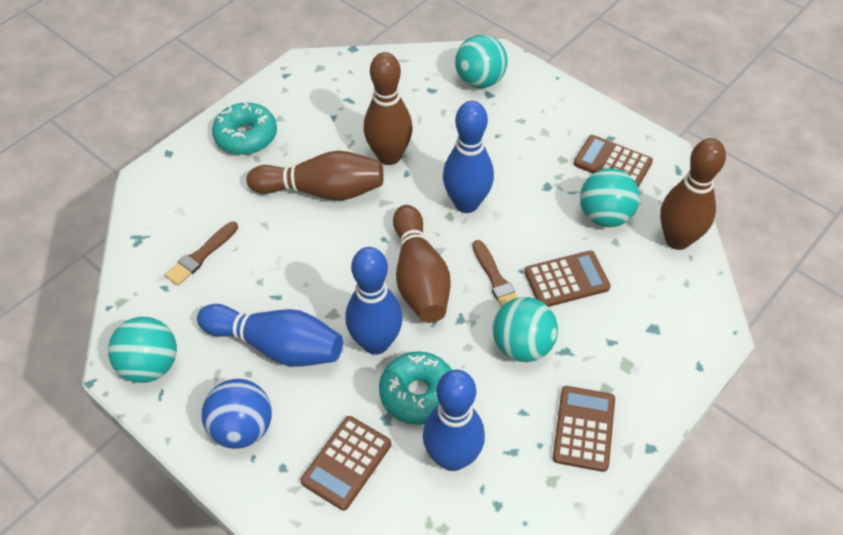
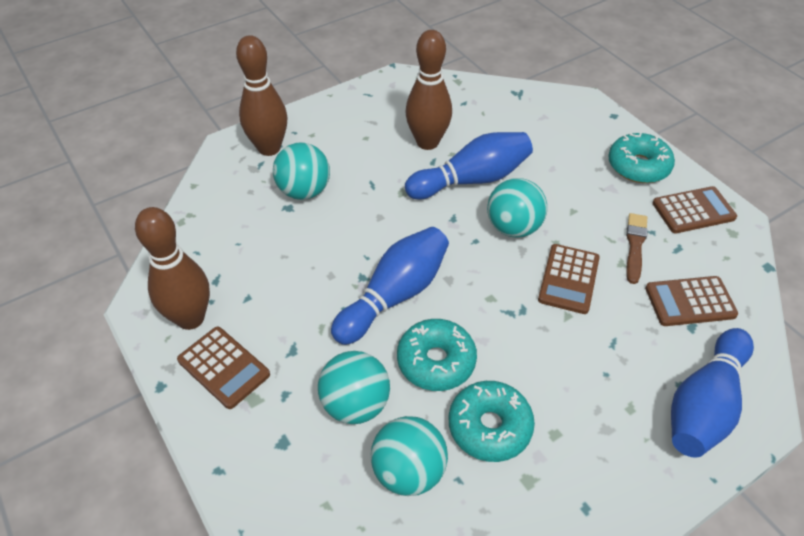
blue ball: 1 -> 0
blue bowling pin: 4 -> 3
brown bowling pin: 4 -> 3
brown brush: 2 -> 1
turquoise donut: 2 -> 3

